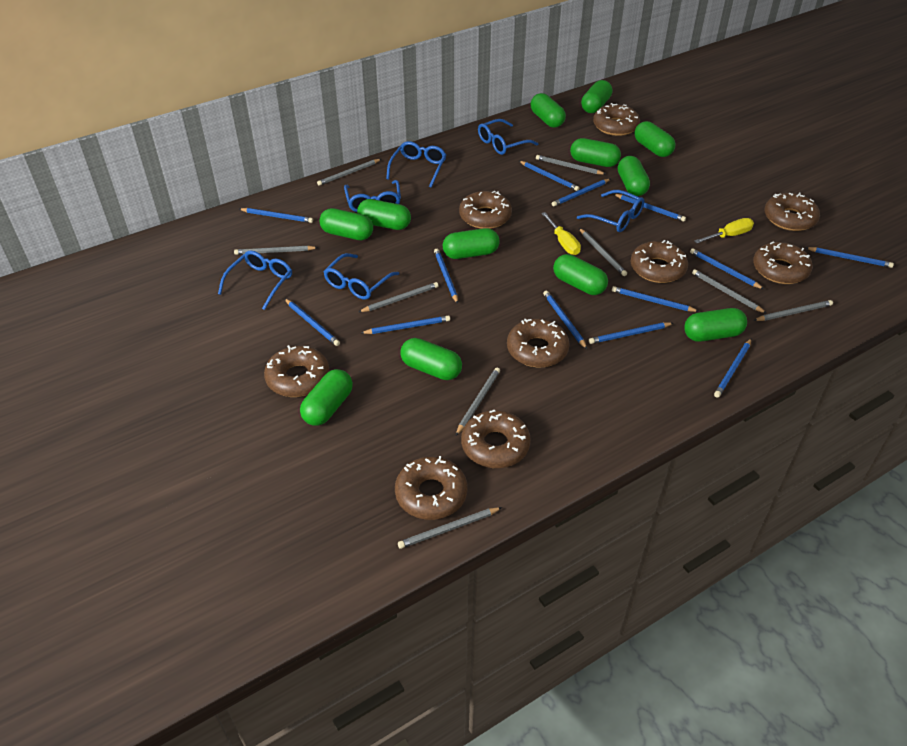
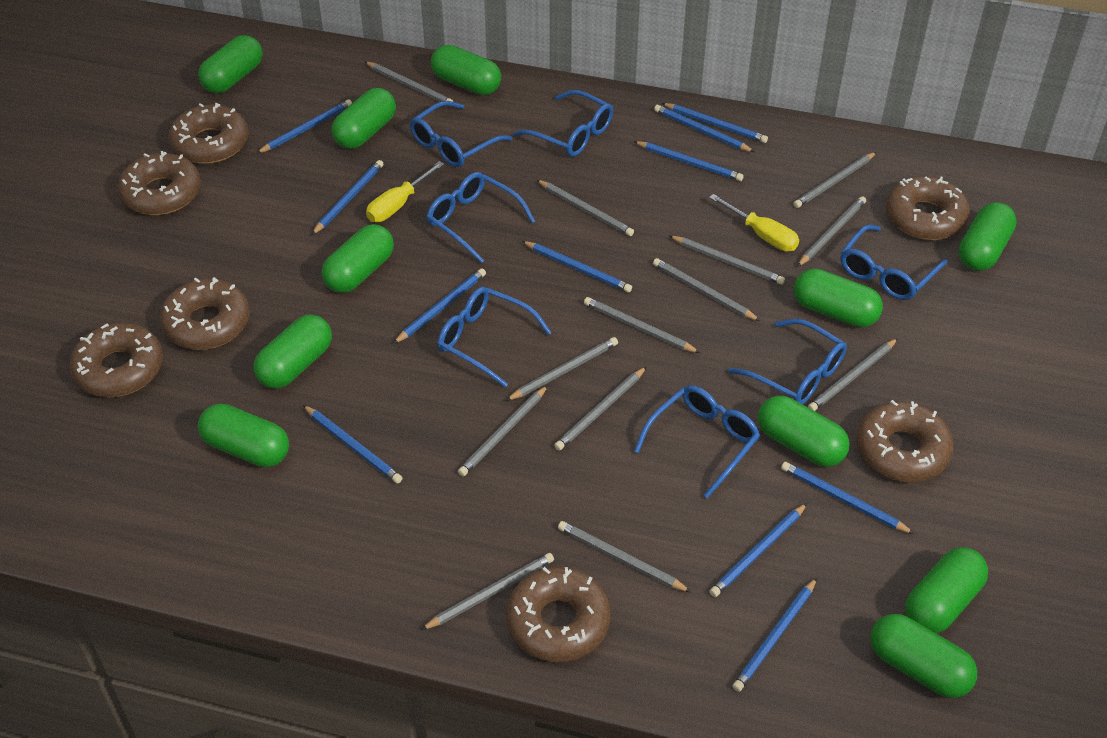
blue glasses: 6 -> 7
blue pencil: 13 -> 11
brown donut: 9 -> 7
green capsule: 12 -> 11
grey pencil: 9 -> 13

